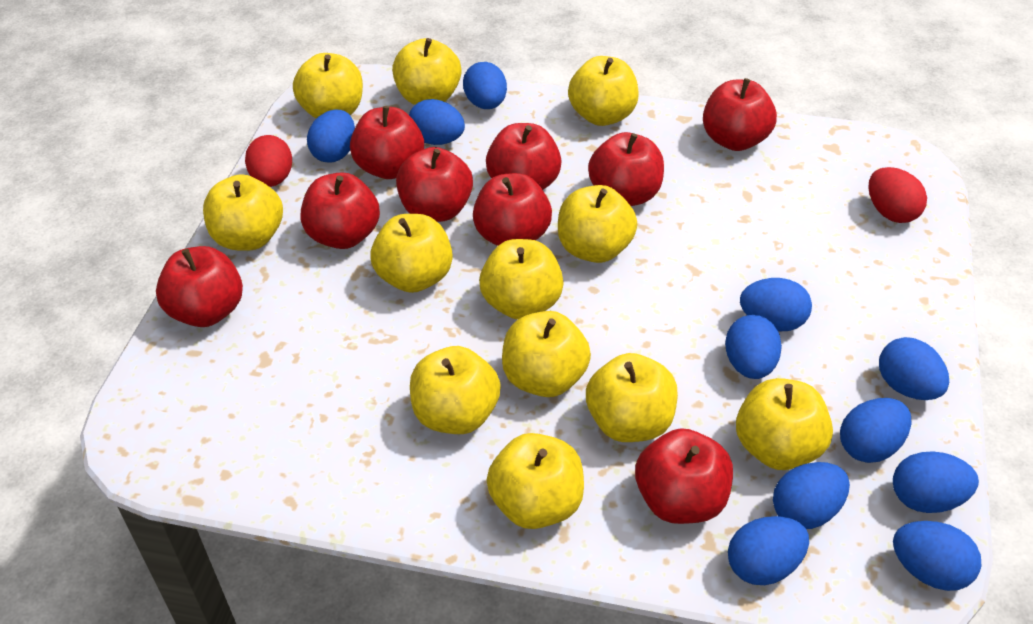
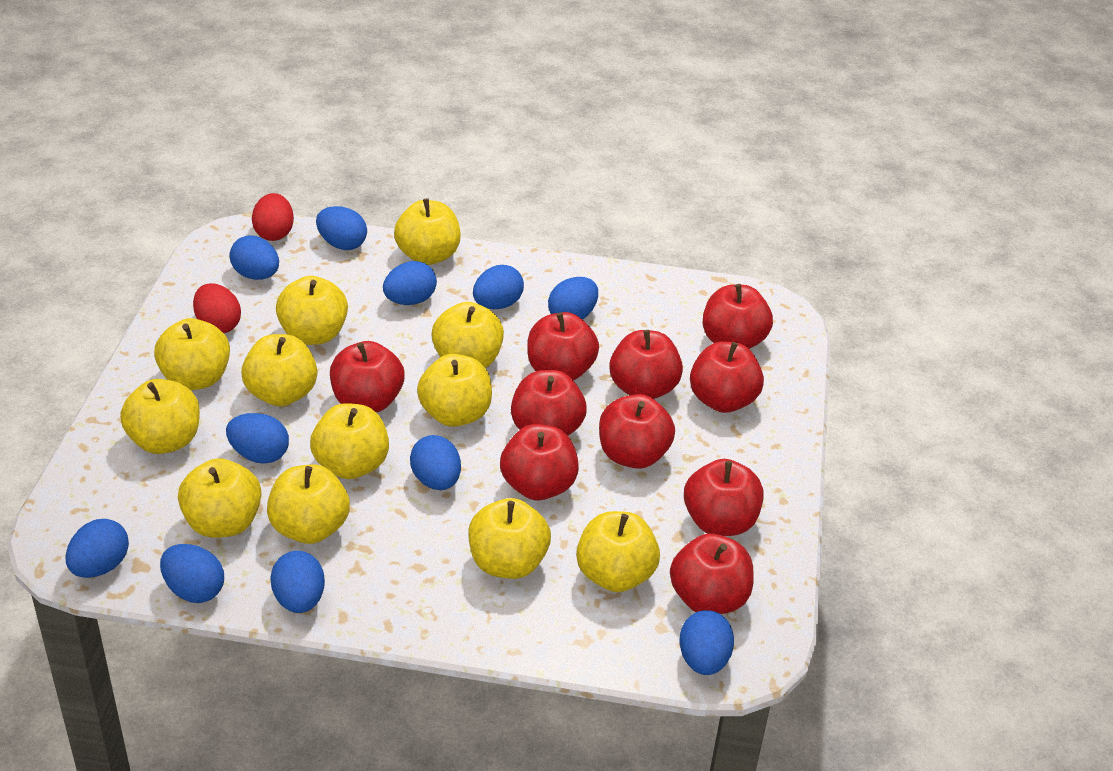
red apple: 9 -> 10

